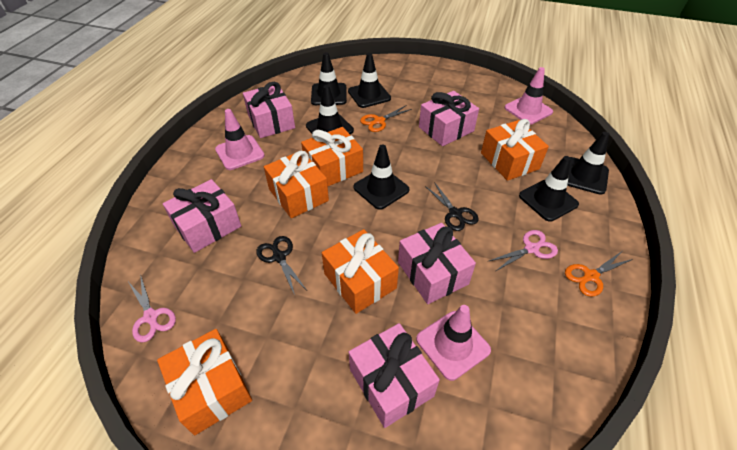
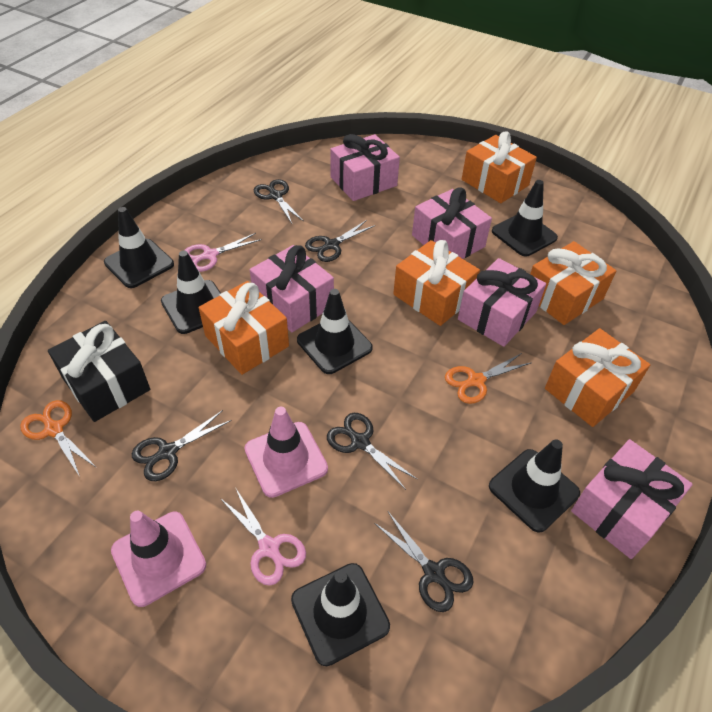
black gift: 0 -> 1
black scissors: 2 -> 5
pink traffic cone: 3 -> 2

